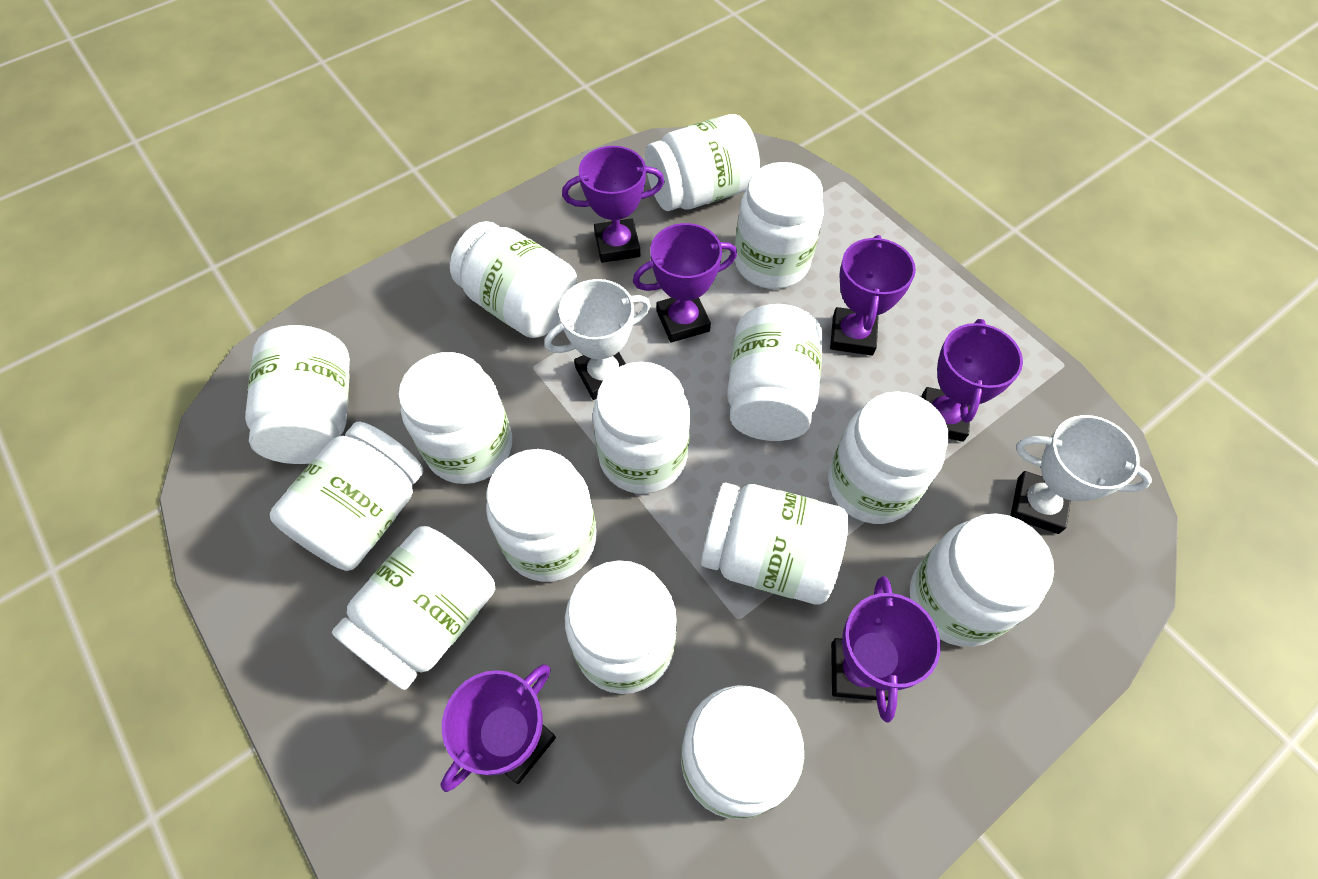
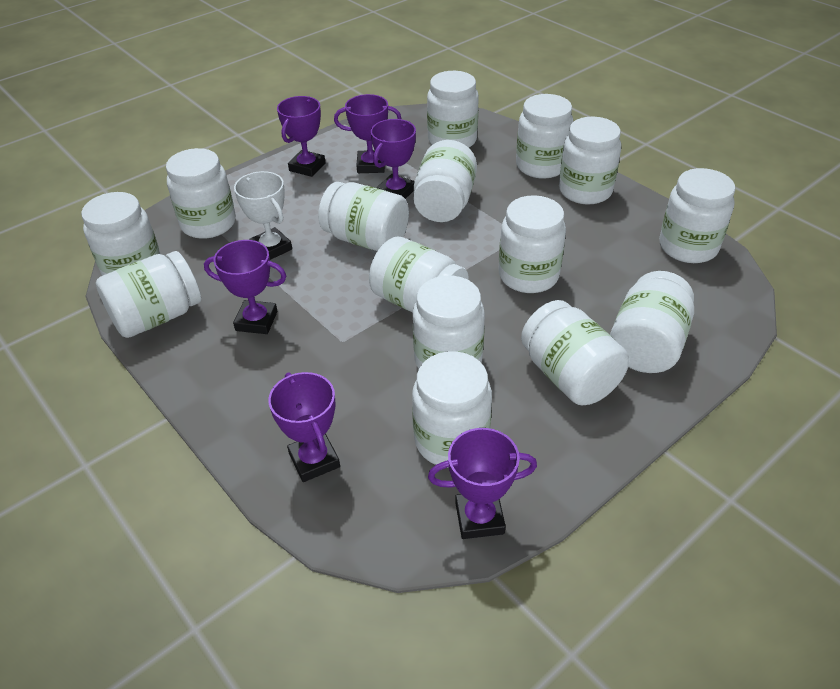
white trophy: 2 -> 1

